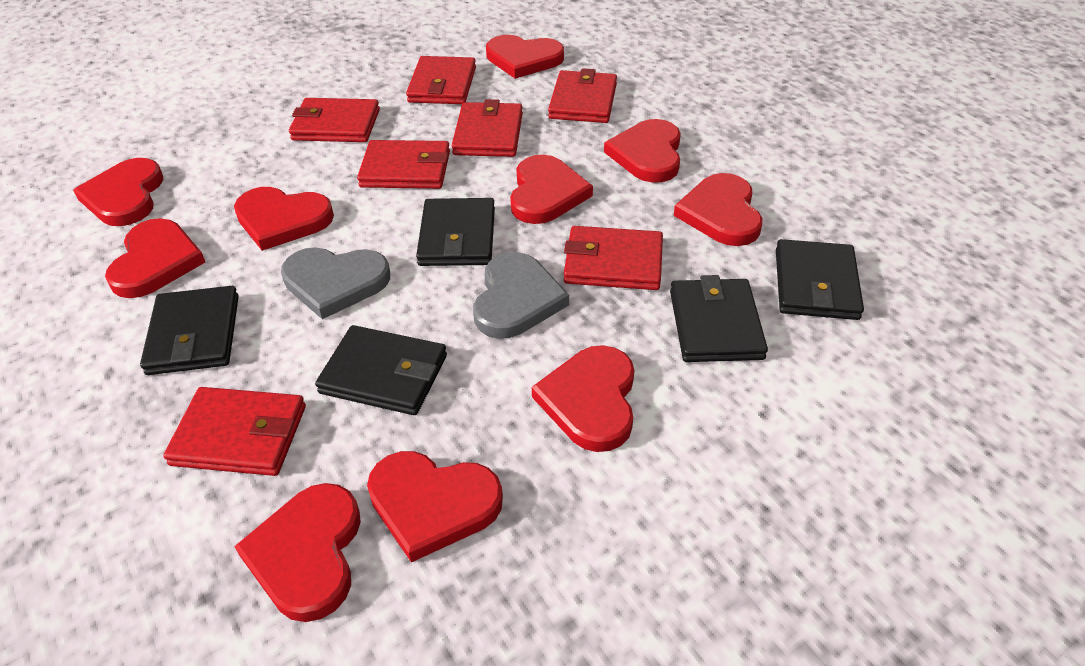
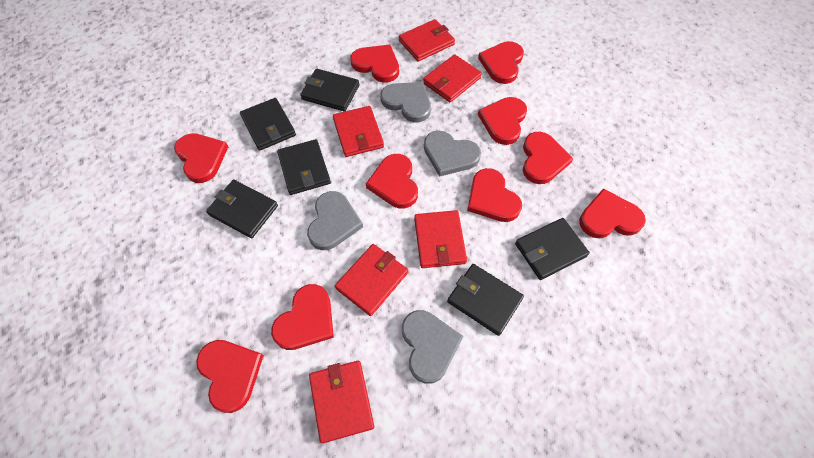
black wallet: 5 -> 6
grey heart: 2 -> 4
red wallet: 7 -> 6

